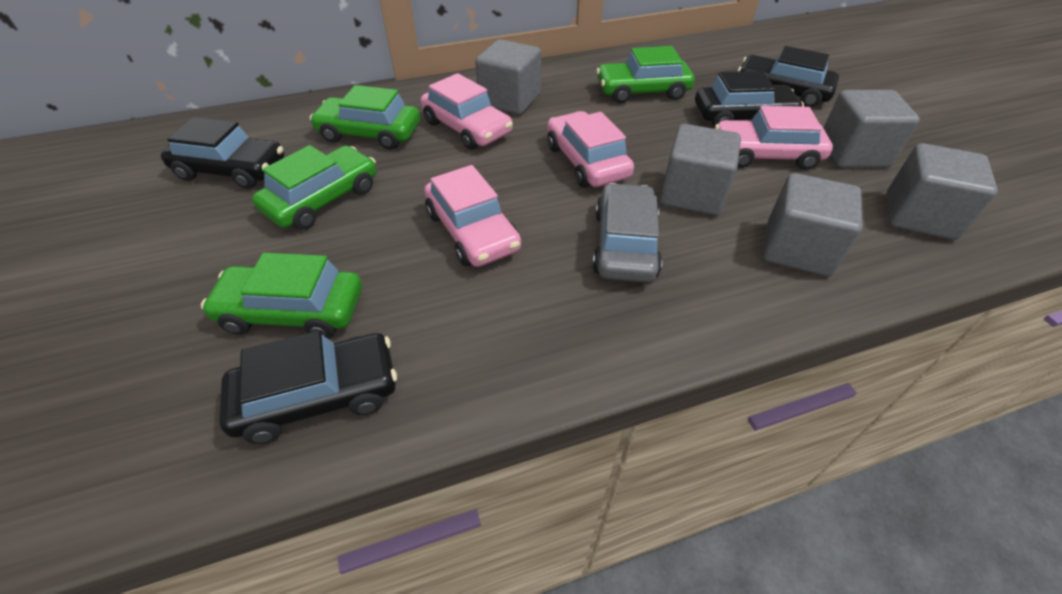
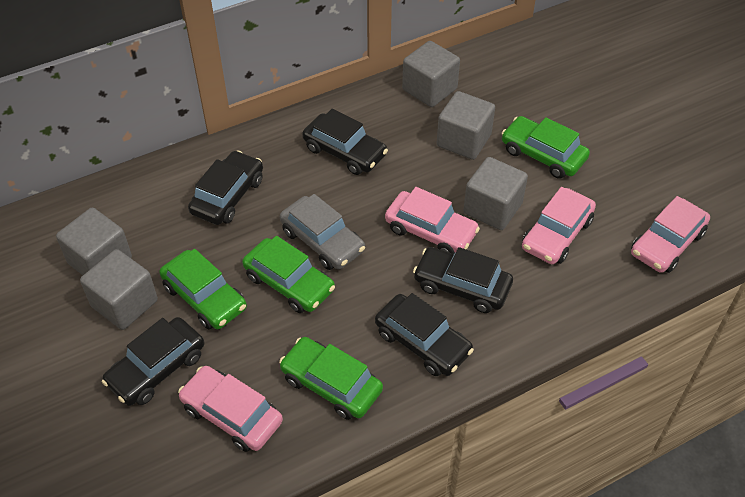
black car: 4 -> 5

